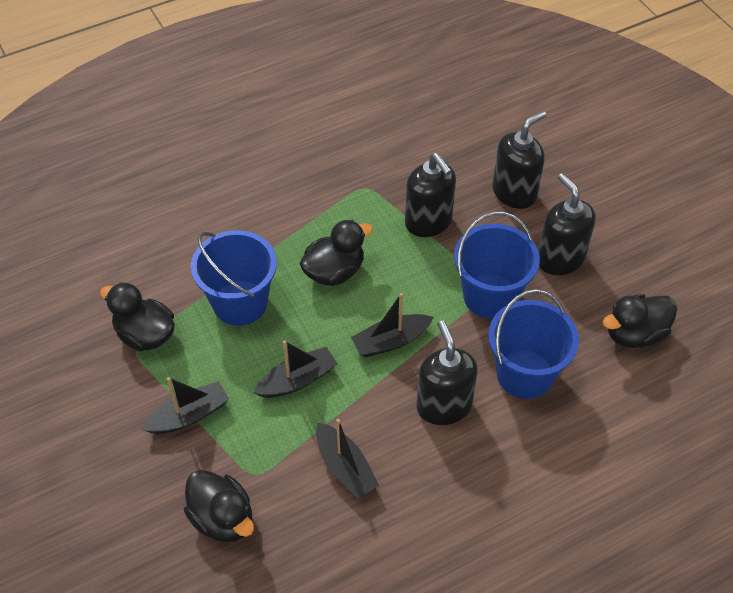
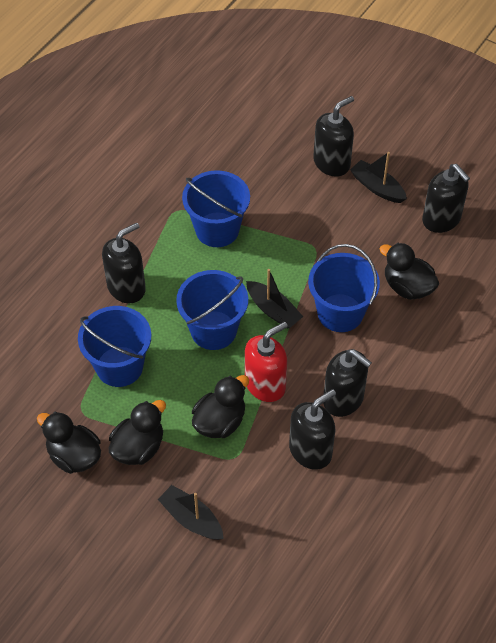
black boat: 4 -> 3
black soap dispenser: 4 -> 5
blue bucket: 3 -> 4
red soap dispenser: 0 -> 1

